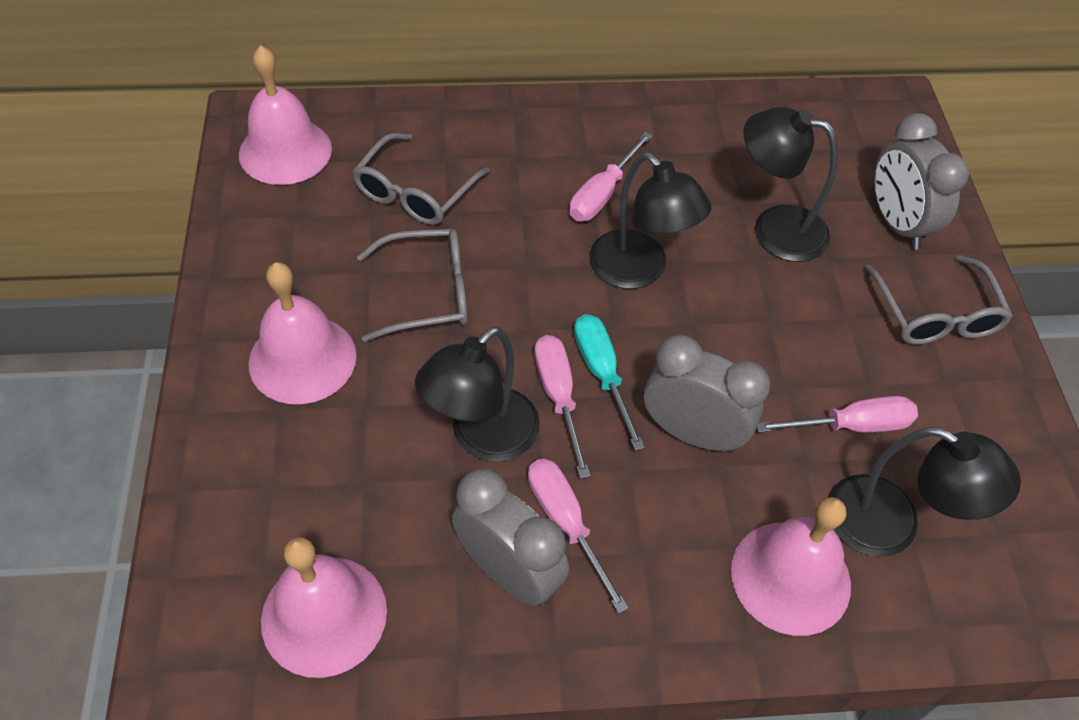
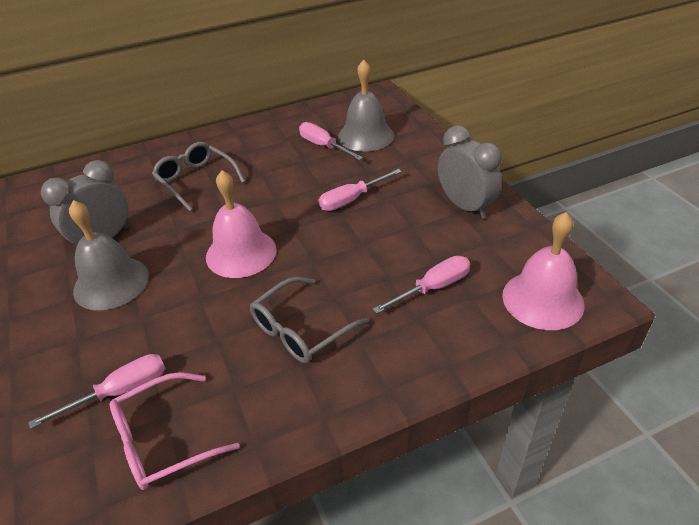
black lamp: 4 -> 0
grey bell: 0 -> 2
grey clock: 3 -> 2
grey glasses: 3 -> 2
pink bell: 4 -> 2
pink glasses: 0 -> 1
turquoise screwdriver: 1 -> 0

